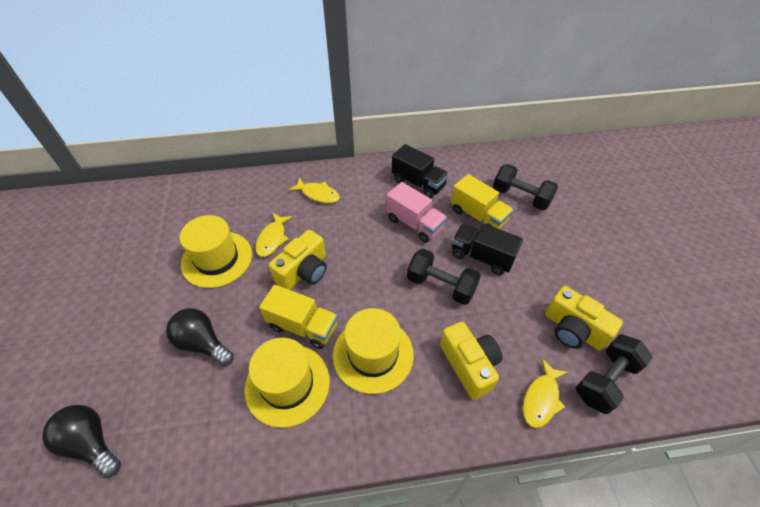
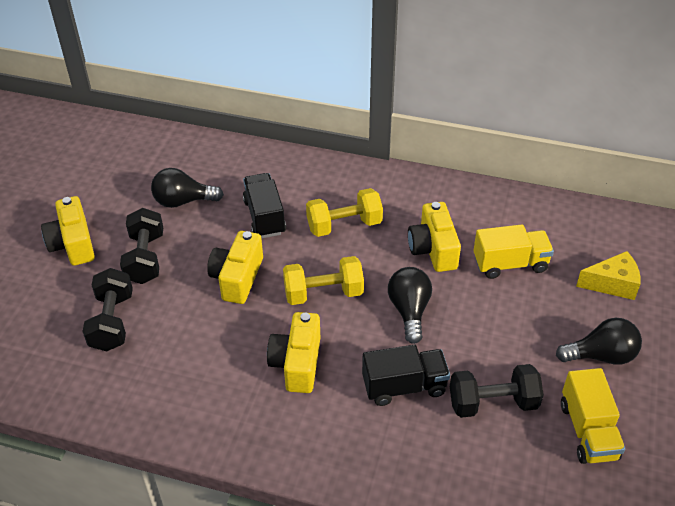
black light bulb: 2 -> 3
pink truck: 1 -> 0
yellow camera: 3 -> 4
yellow cheese: 0 -> 1
yellow dumbbell: 0 -> 2
yellow fish: 3 -> 0
yellow hat: 3 -> 0

